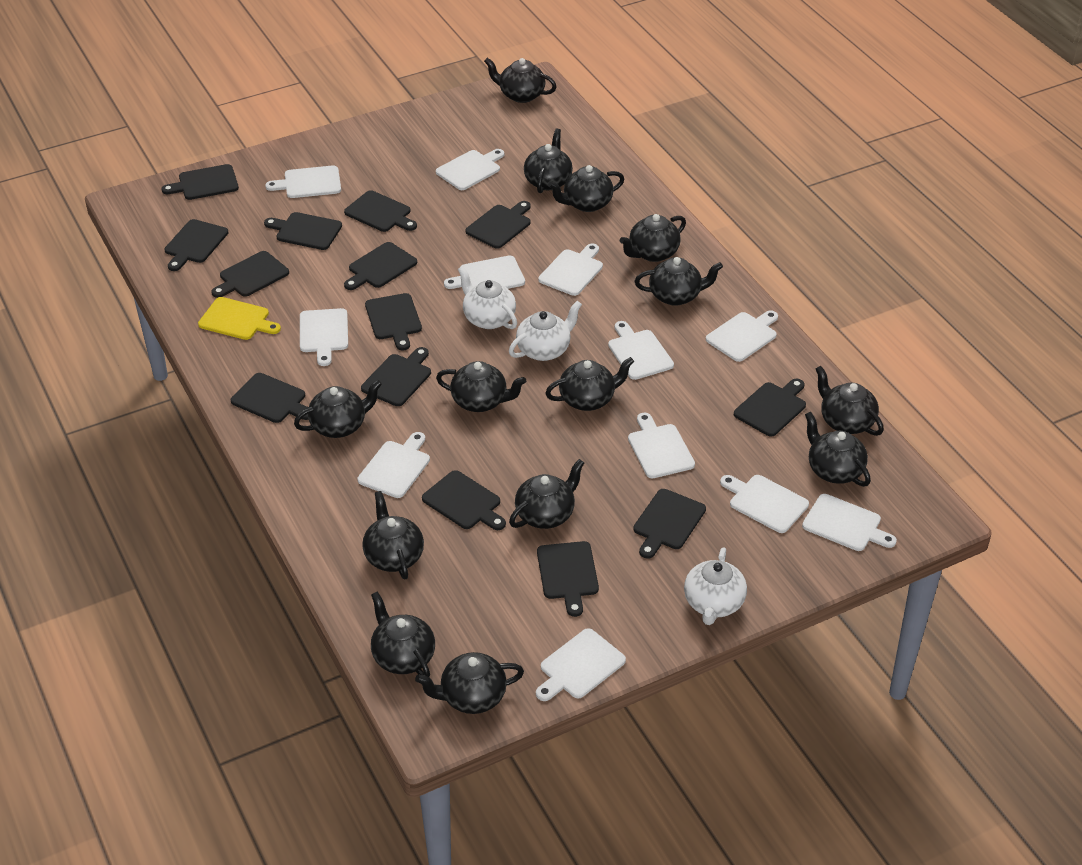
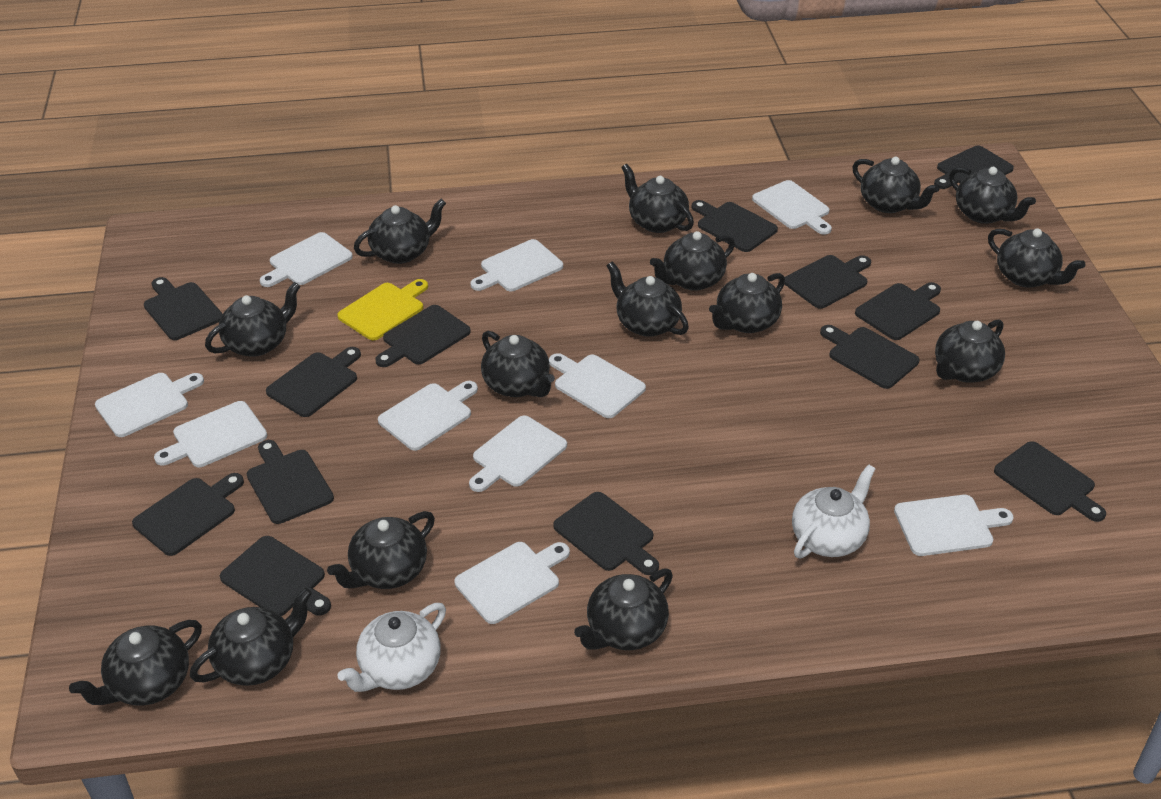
black cutting board: 14 -> 13
black teapot: 14 -> 15
white cutting board: 12 -> 10
white teapot: 3 -> 2

